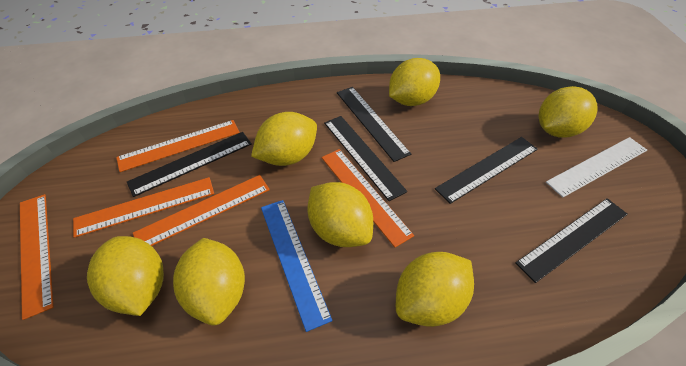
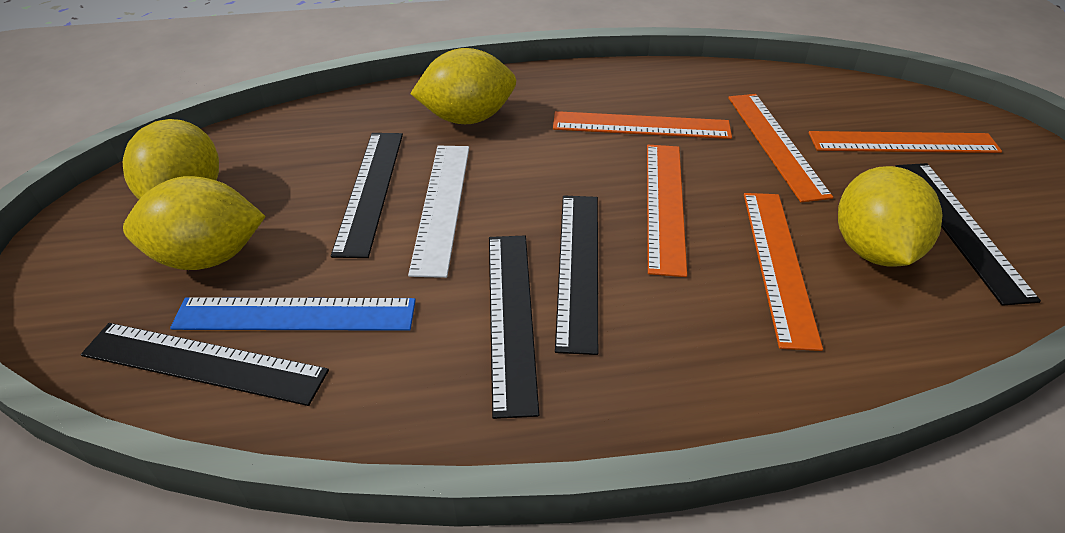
yellow lemon: 7 -> 4

